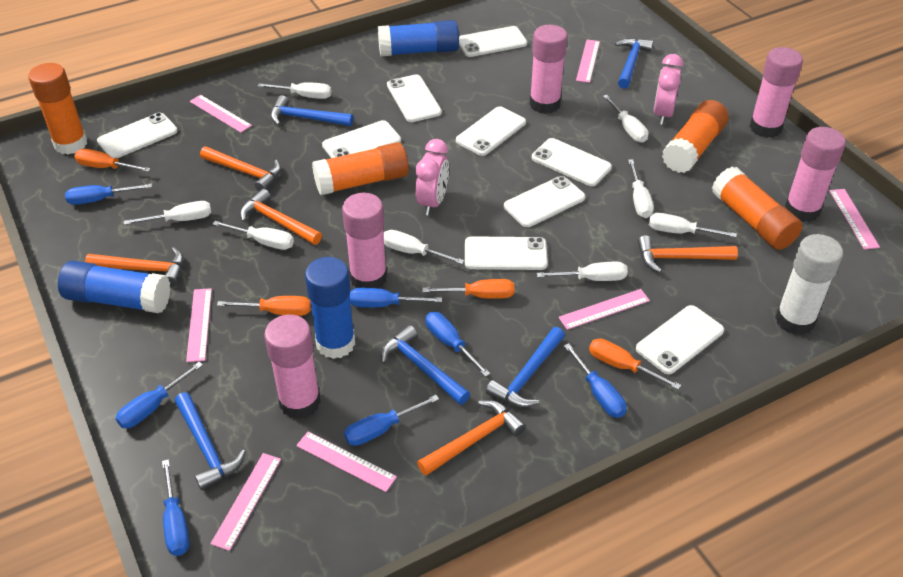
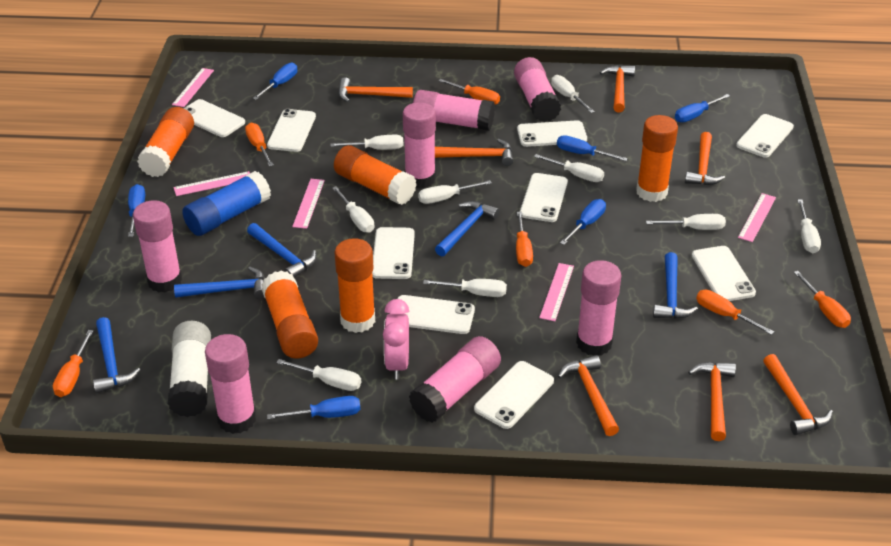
blue glue stick: 3 -> 1
blue screwdriver: 7 -> 6
orange glue stick: 4 -> 5
orange hammer: 5 -> 7
orange screwdriver: 4 -> 6
pink clock: 2 -> 1
pink glue stick: 5 -> 7
pink ruler: 7 -> 5
white screwdriver: 8 -> 9

